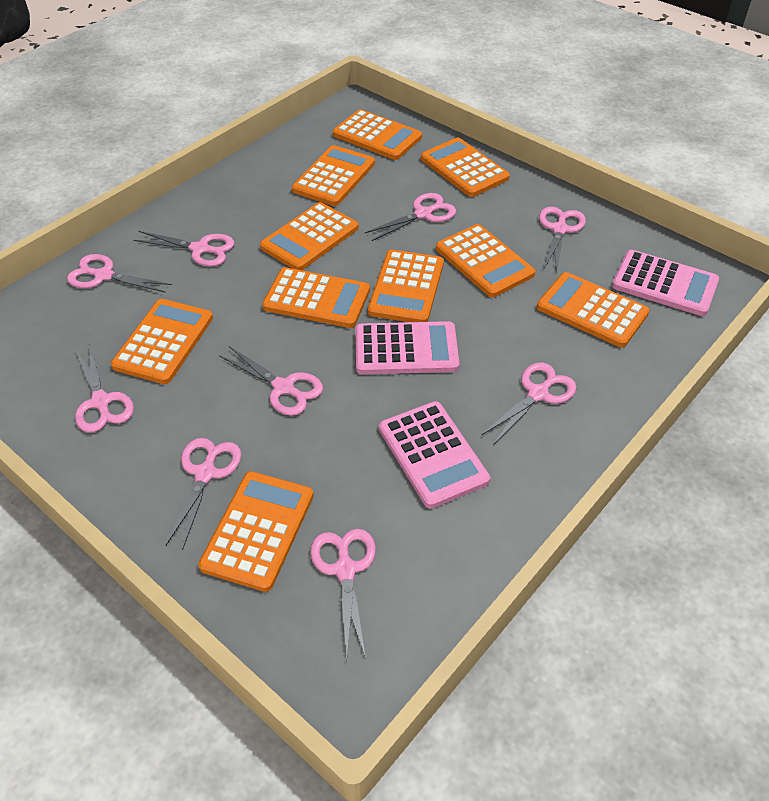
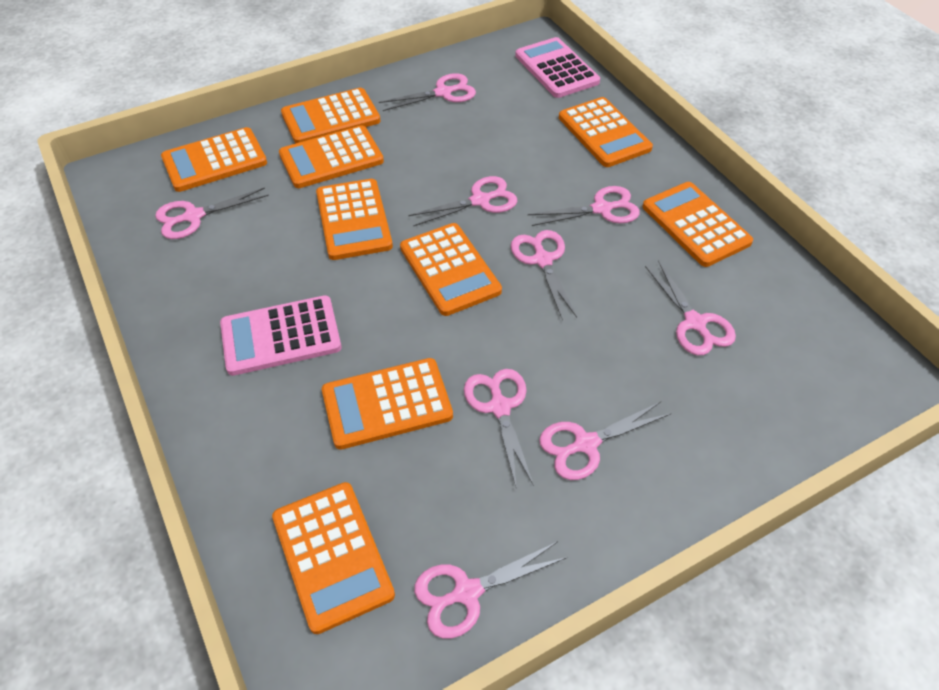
orange calculator: 10 -> 9
pink calculator: 3 -> 2

